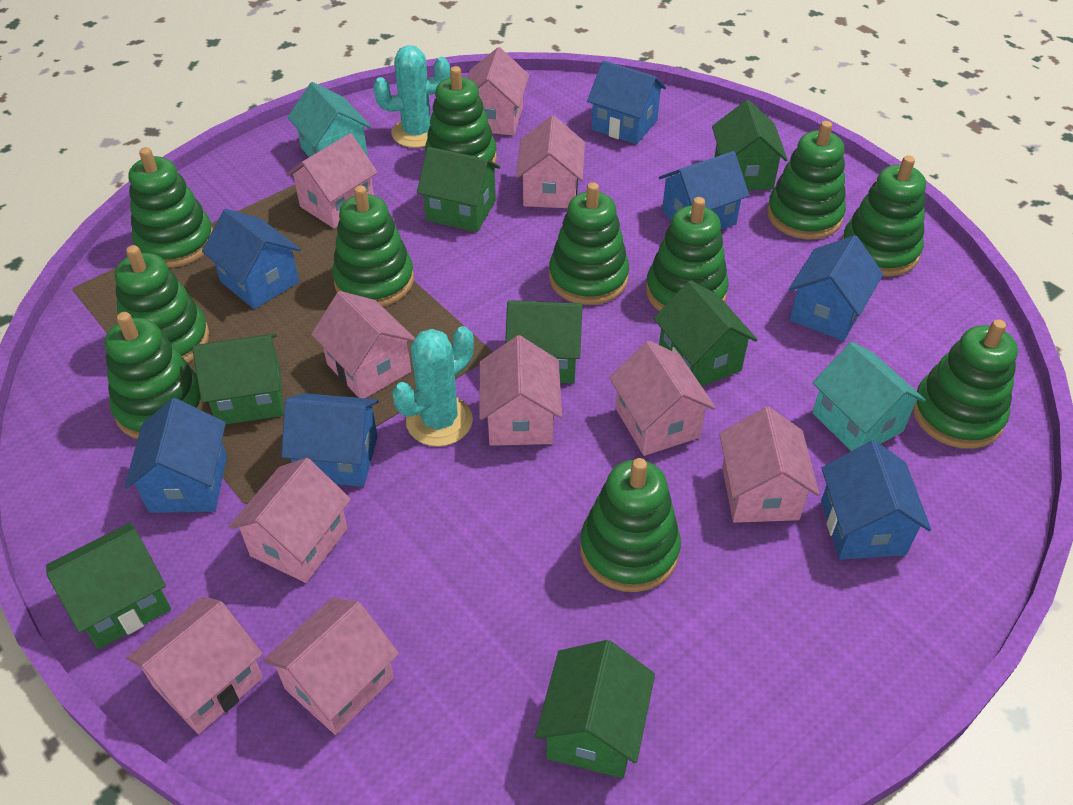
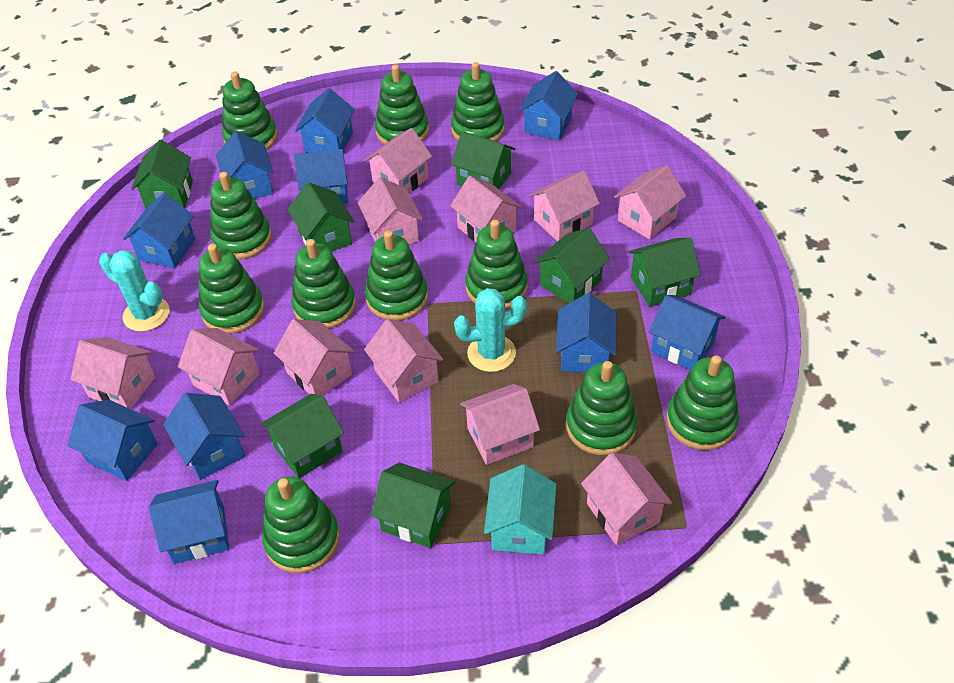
blue house: 7 -> 10
pink house: 10 -> 11
turquoise house: 2 -> 1

